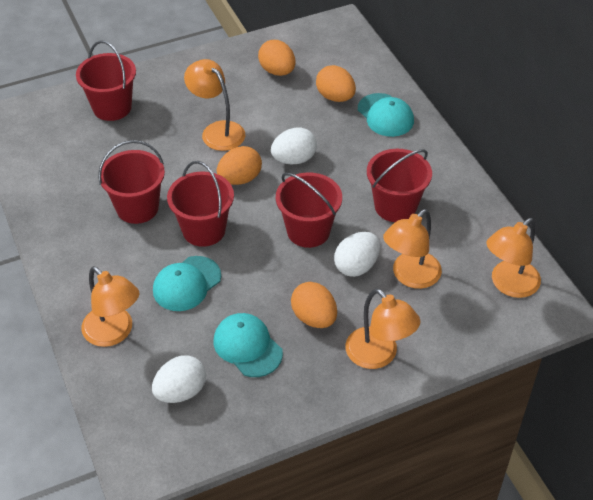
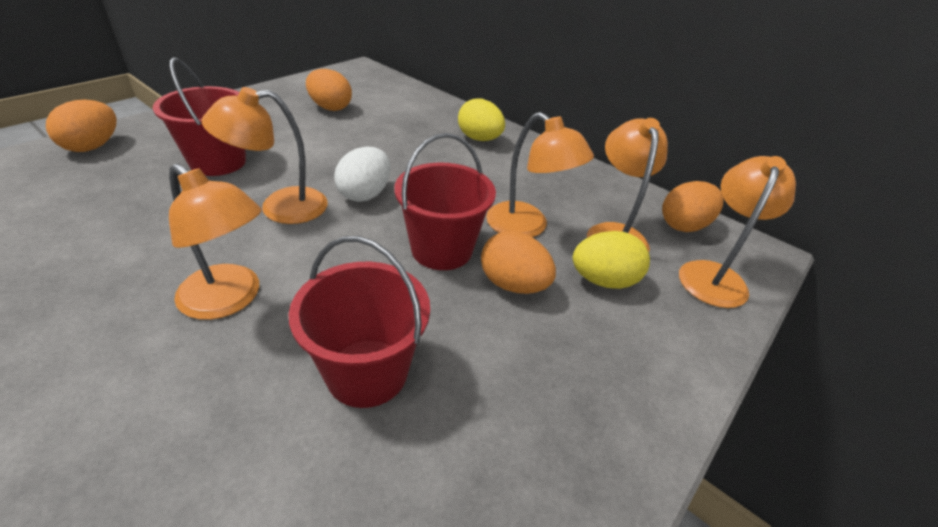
red bucket: 5 -> 3
turquoise cap: 3 -> 0
white egg: 3 -> 1
yellow egg: 0 -> 2

